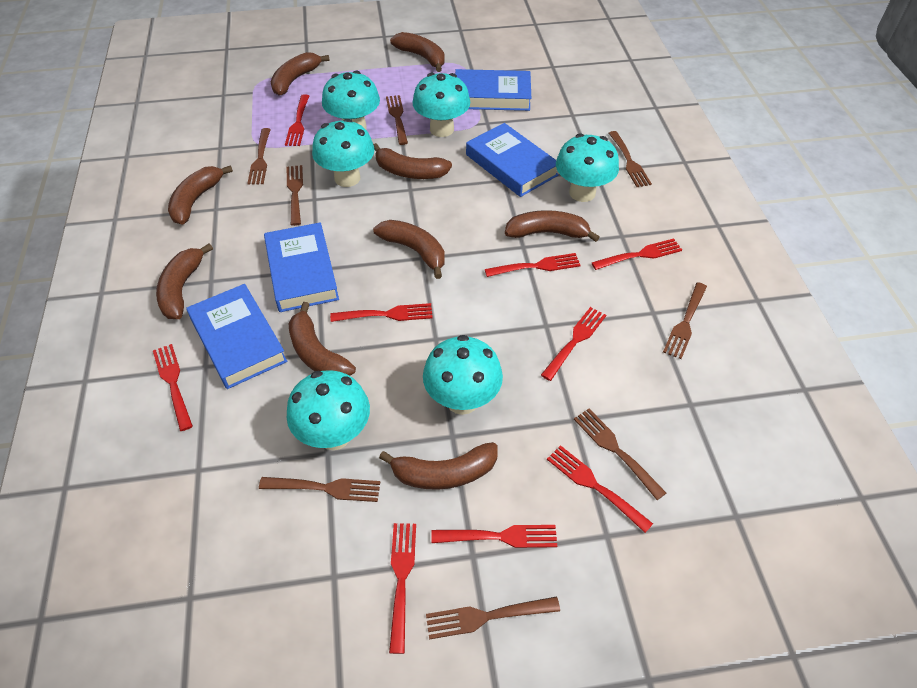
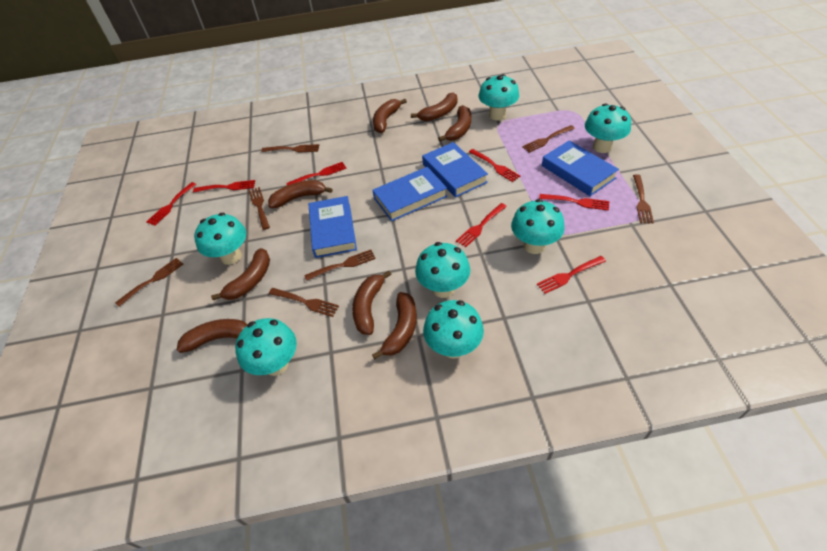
brown banana: 9 -> 8
brown fork: 8 -> 7
red fork: 9 -> 7
turquoise mushroom: 6 -> 7

